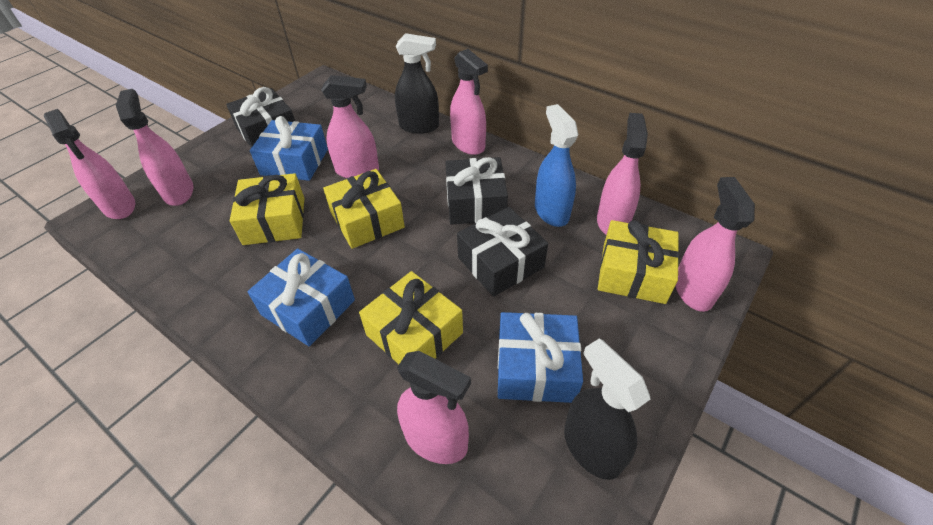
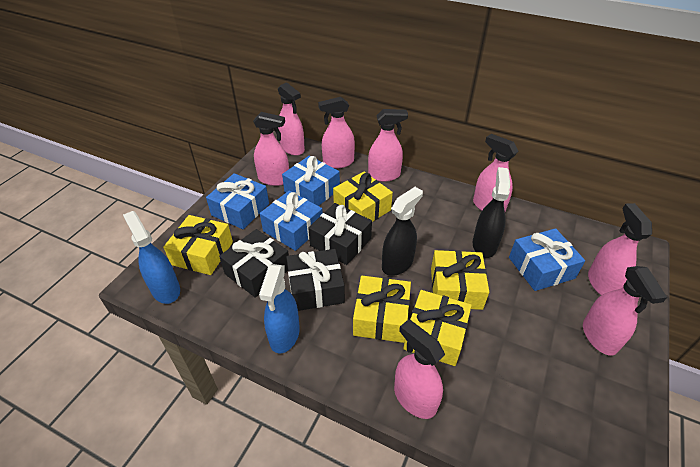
blue gift: 3 -> 4
blue spray bottle: 1 -> 2
pink spray bottle: 7 -> 8
yellow gift: 4 -> 5

